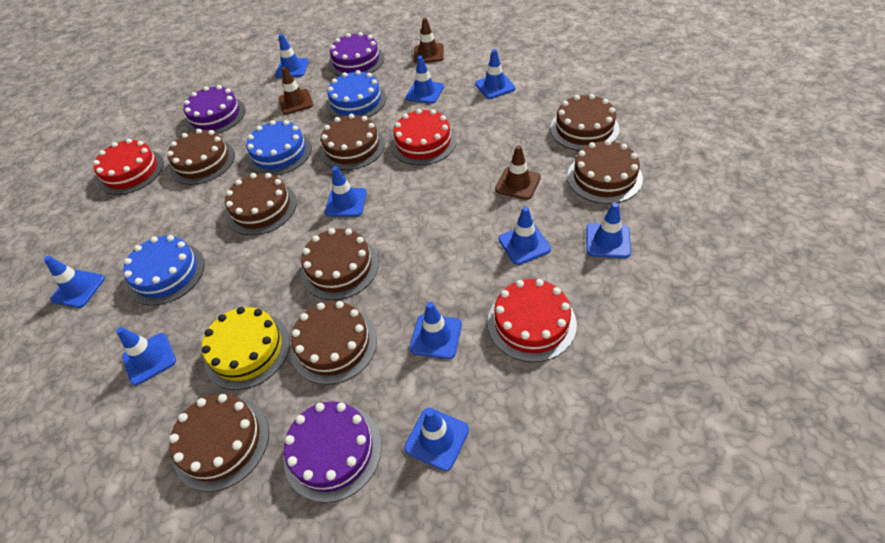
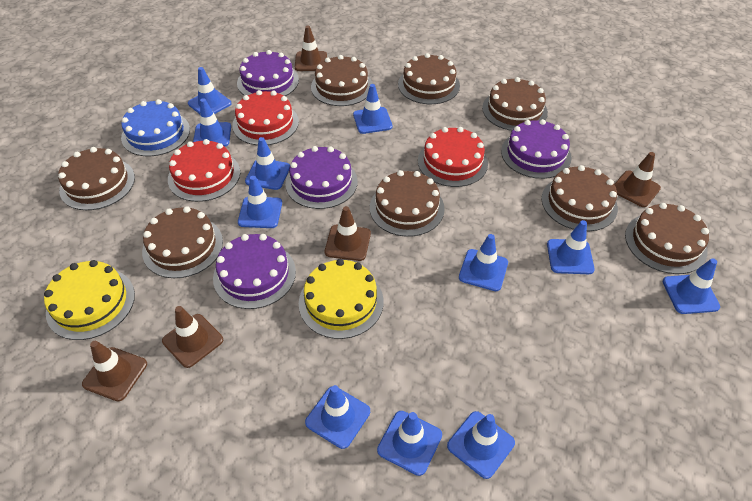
blue cake: 3 -> 1
blue traffic cone: 10 -> 11
brown traffic cone: 3 -> 5
purple cake: 3 -> 4
yellow cake: 1 -> 2

